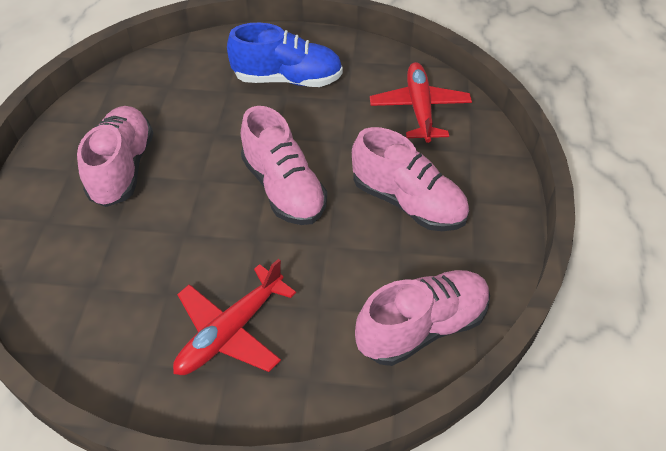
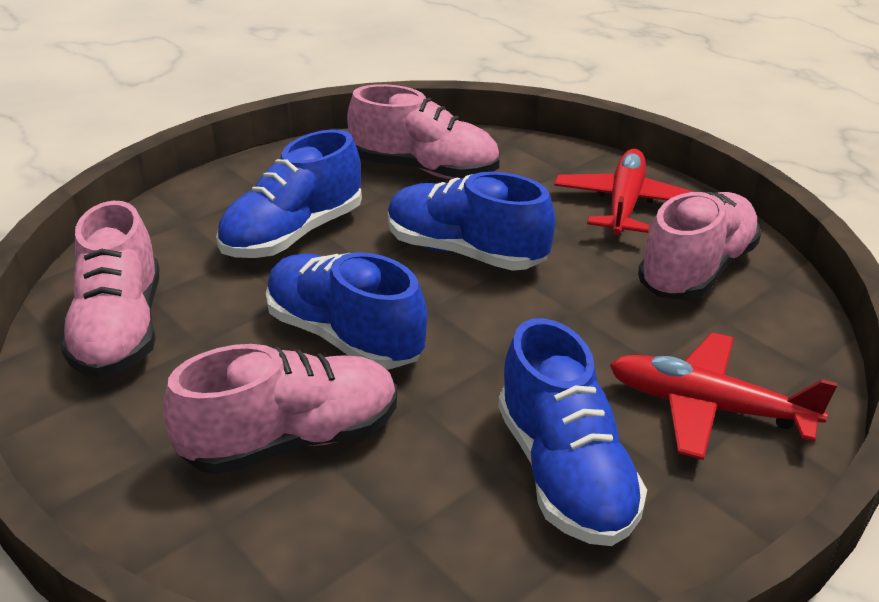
blue shoe: 1 -> 4

